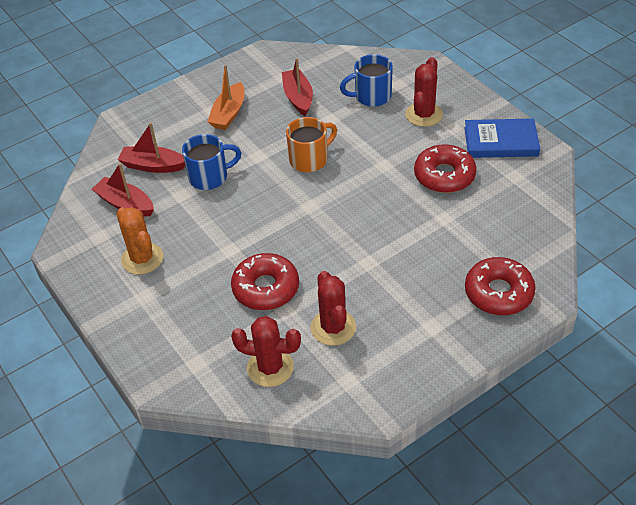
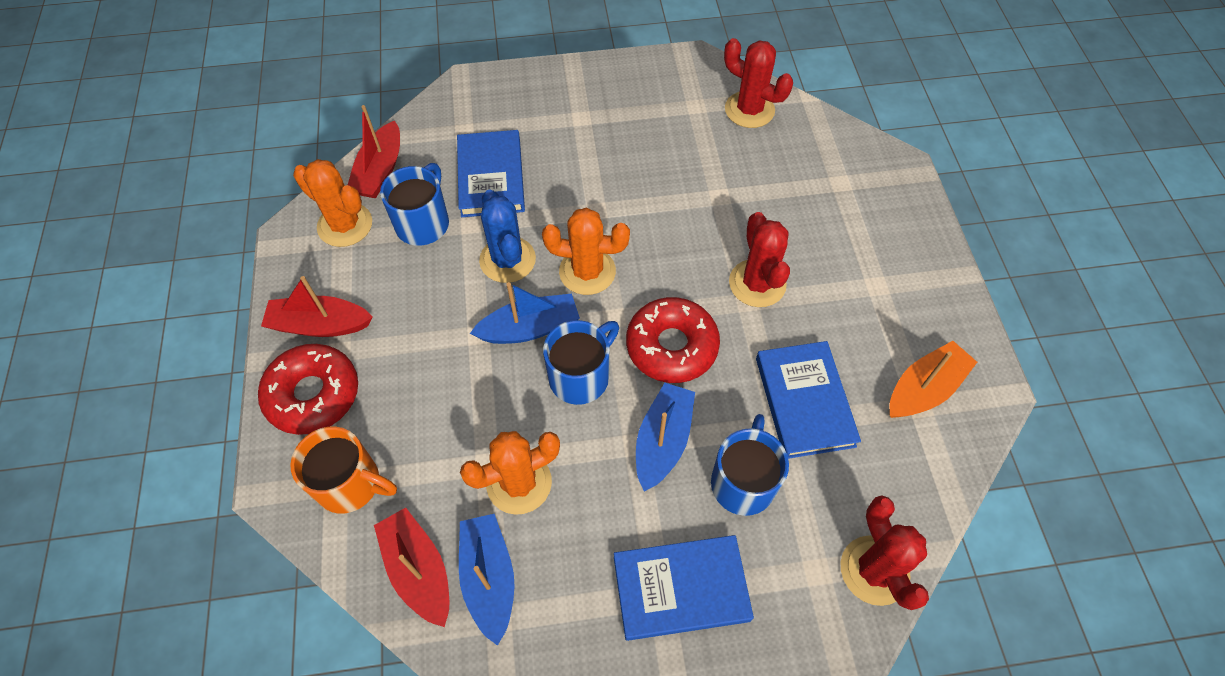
blue boat: 0 -> 3
blue book: 1 -> 3
blue cactus: 0 -> 1
blue mug: 2 -> 3
orange cactus: 1 -> 3
red donut: 3 -> 2

